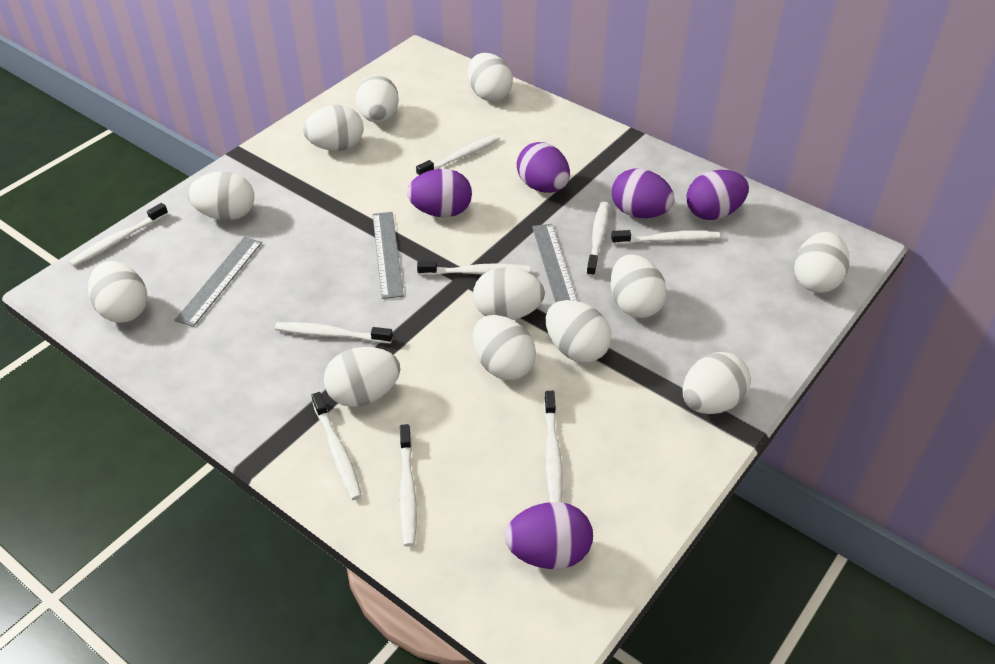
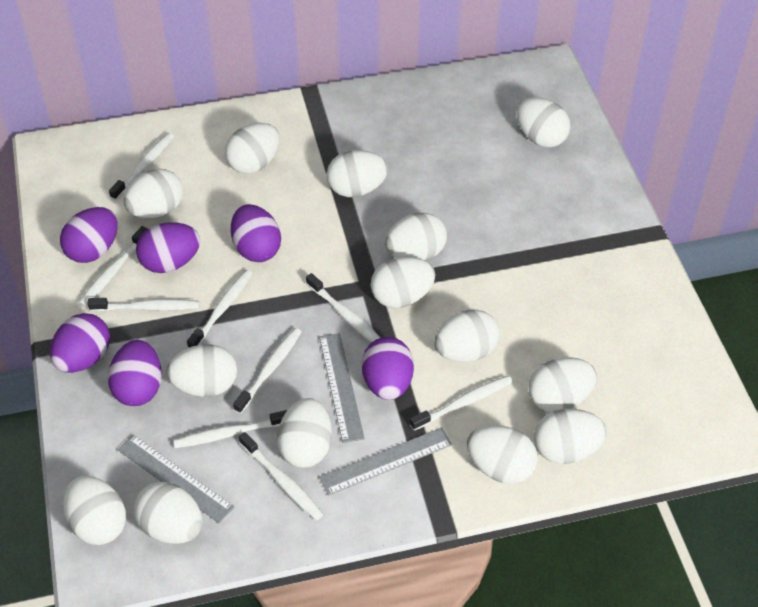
purple egg: 5 -> 6
white egg: 12 -> 14

